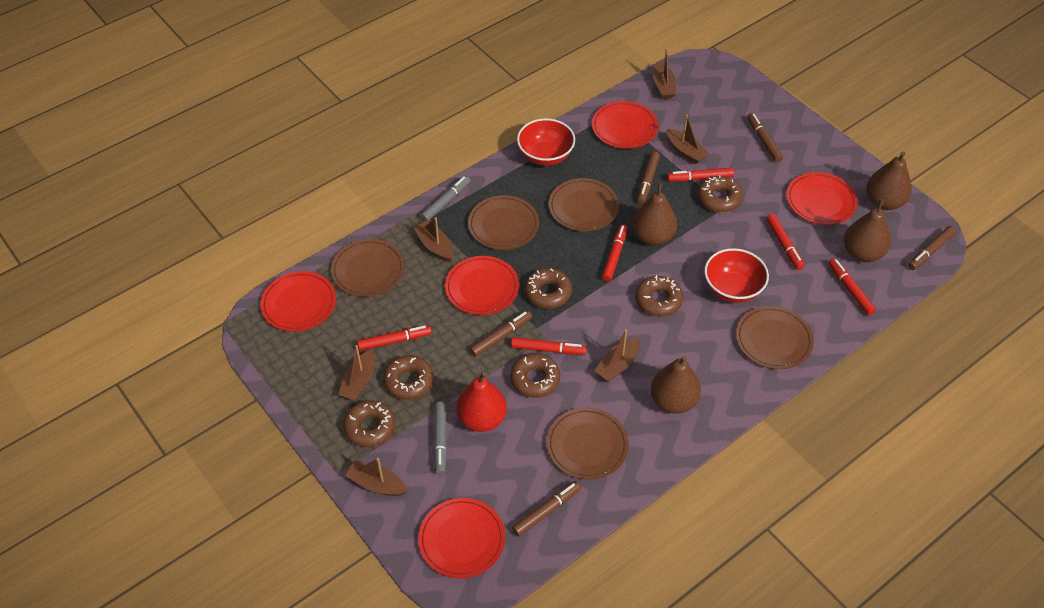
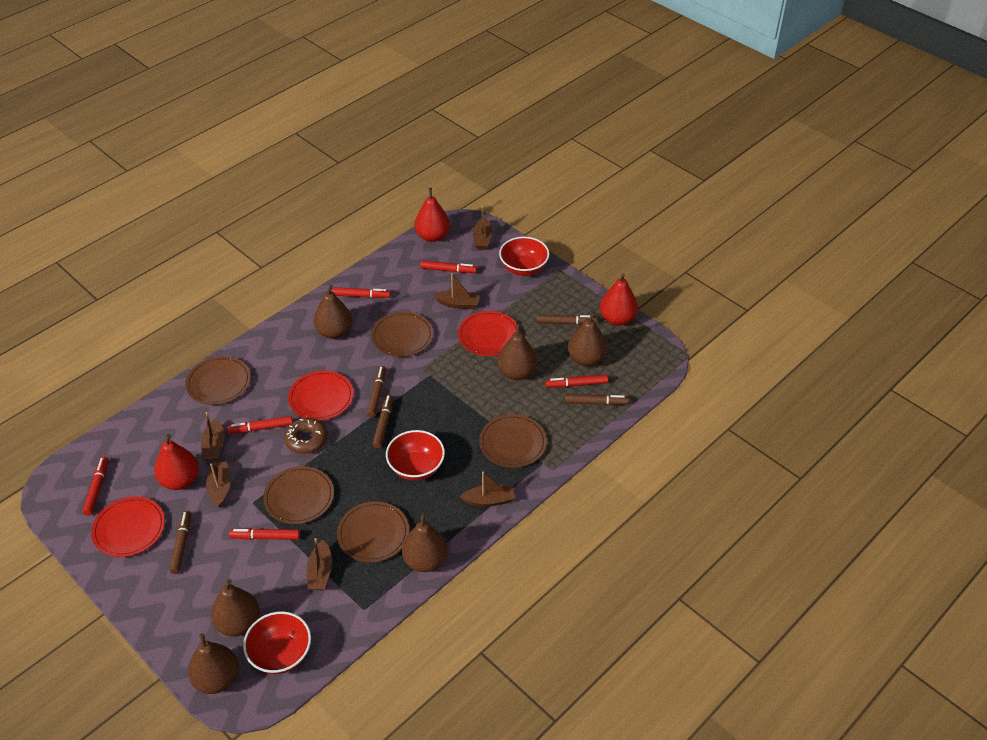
brown donut: 6 -> 1
brown pear: 4 -> 6
grey marker: 2 -> 0
red bowl: 2 -> 3
red pear: 1 -> 3
red plate: 5 -> 3

